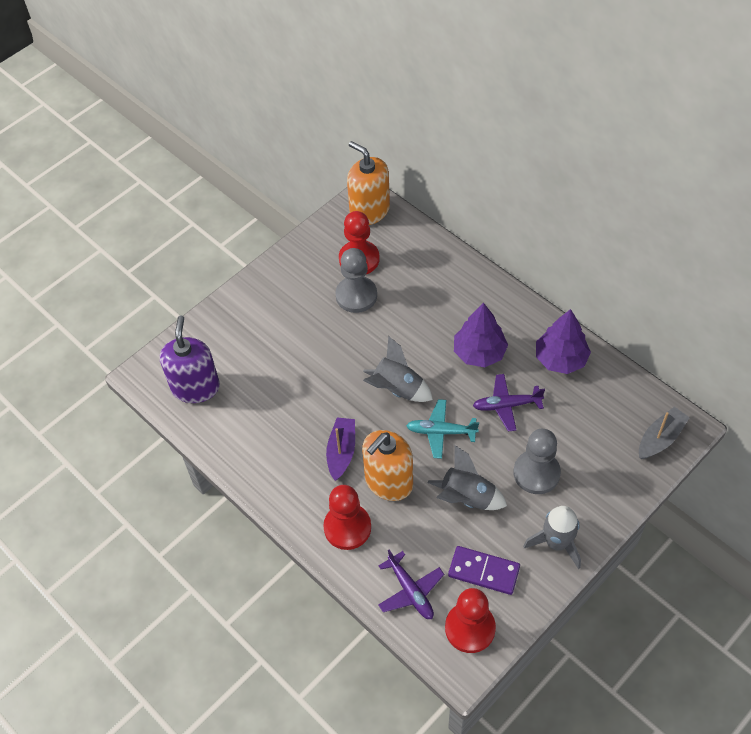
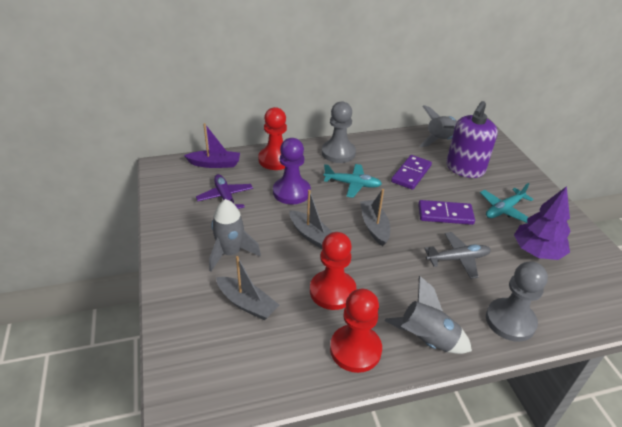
grey boat: 1 -> 3
grey plane: 0 -> 1
orange soap dispenser: 2 -> 0
purple domino: 1 -> 2
purple pawn: 0 -> 1
purple plane: 2 -> 1
purple tree: 2 -> 1
turquoise plane: 1 -> 2

